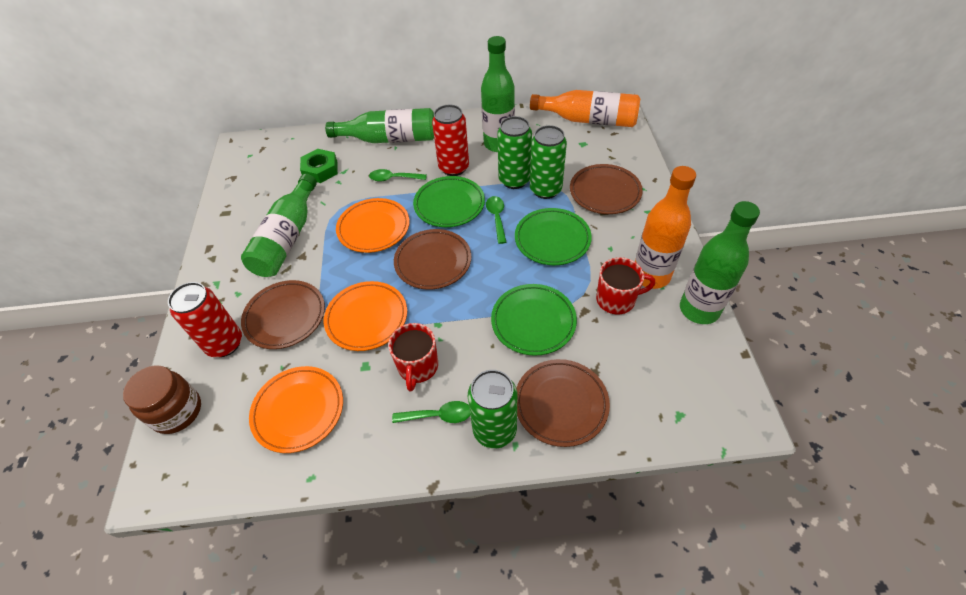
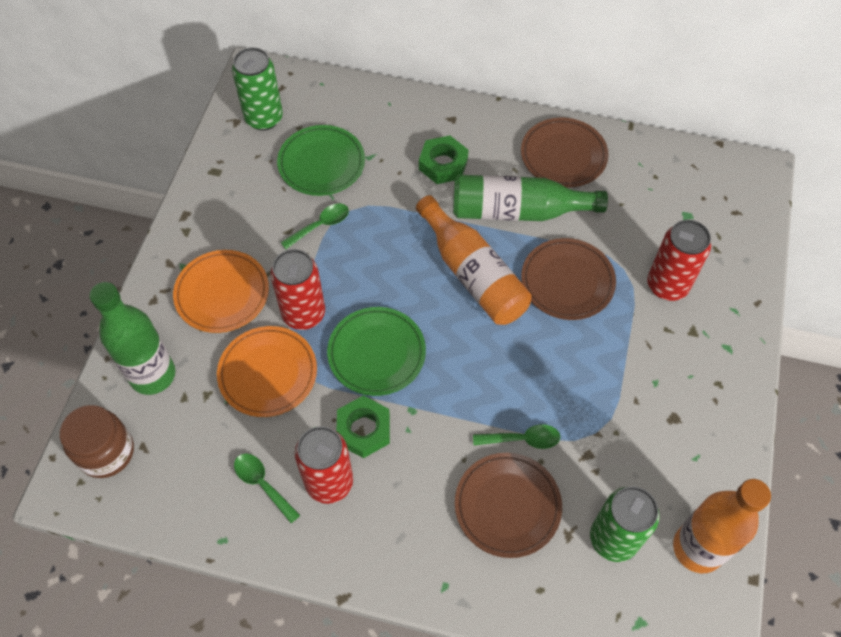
brown plate: 4 -> 3
green bottle: 4 -> 2
green can: 3 -> 2
green nut: 1 -> 2
green plate: 3 -> 2
orange plate: 3 -> 2
red can: 2 -> 3
red mug: 2 -> 0

